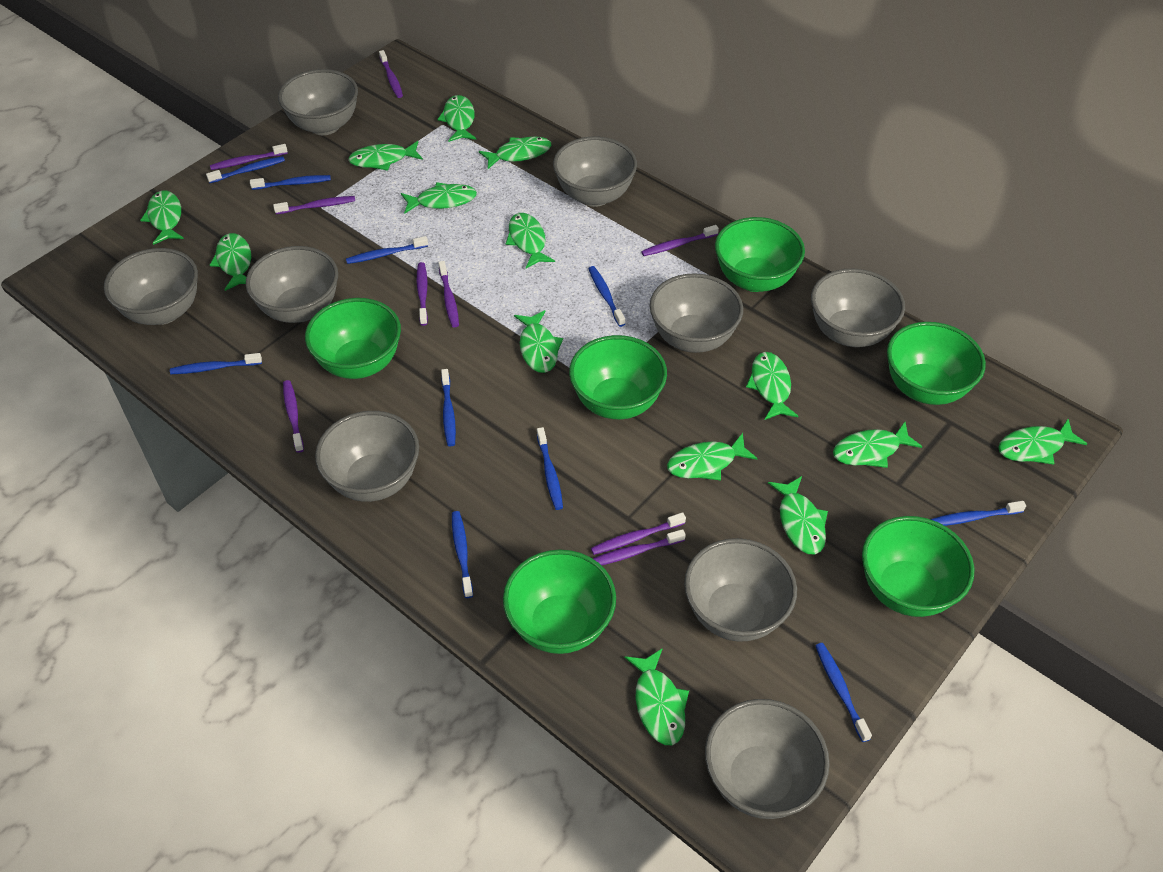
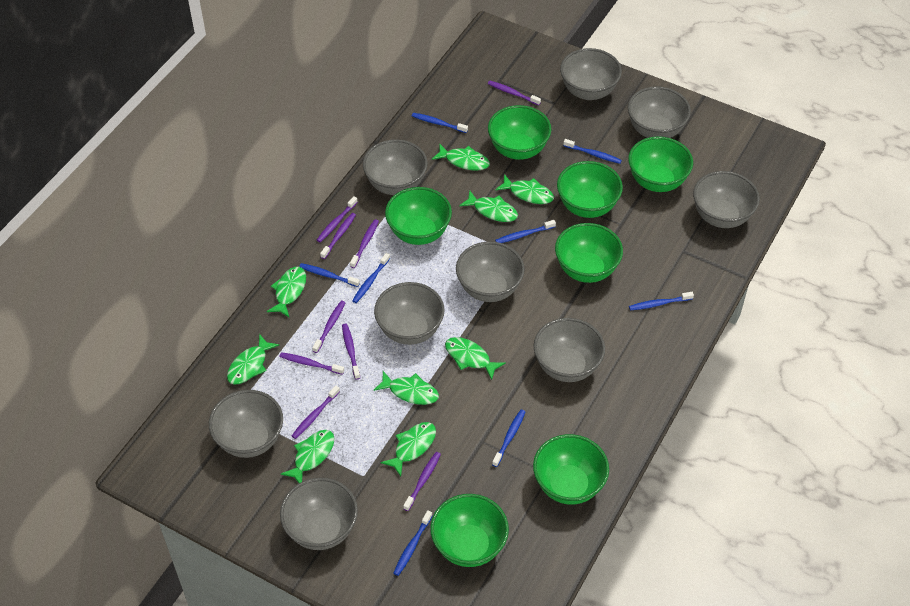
blue toothbrush: 10 -> 8
green bowl: 6 -> 7
green fish: 14 -> 9

